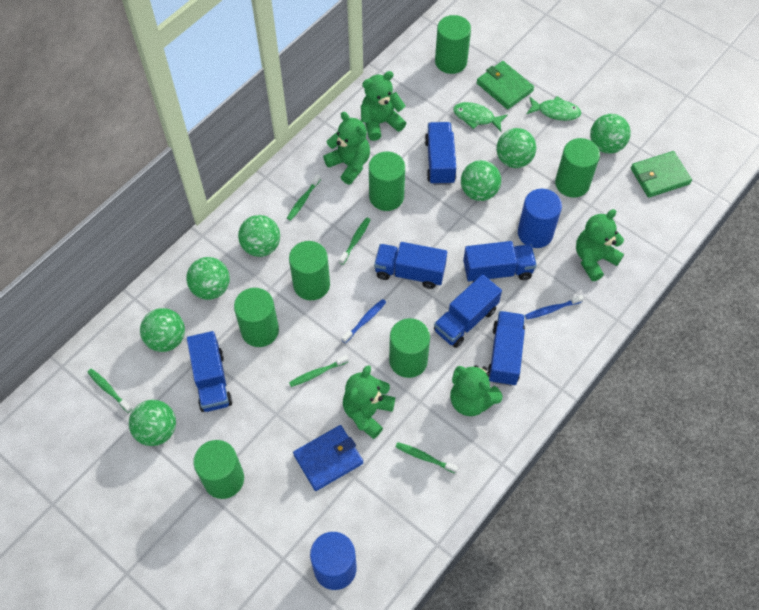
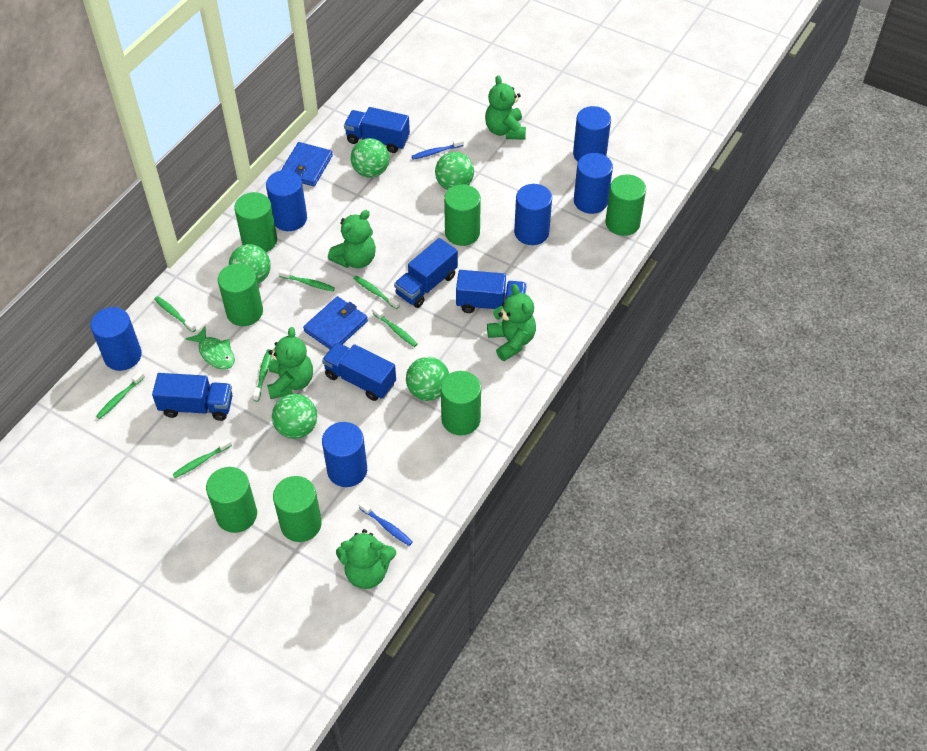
blue cylinder: 2 -> 6
blue truck: 6 -> 5
blue wallet: 1 -> 2
green ball: 7 -> 5
green fish: 2 -> 1
green toothbrush: 5 -> 7
green wallet: 2 -> 0

